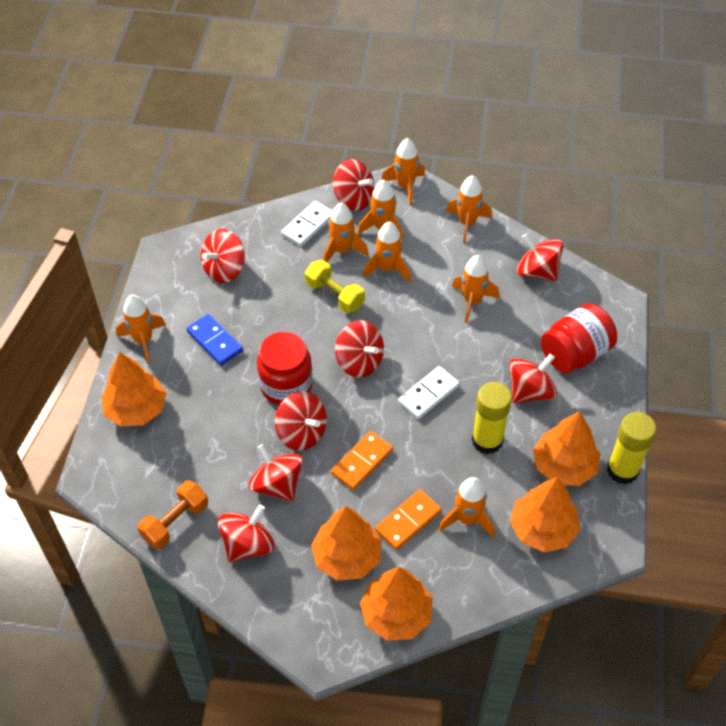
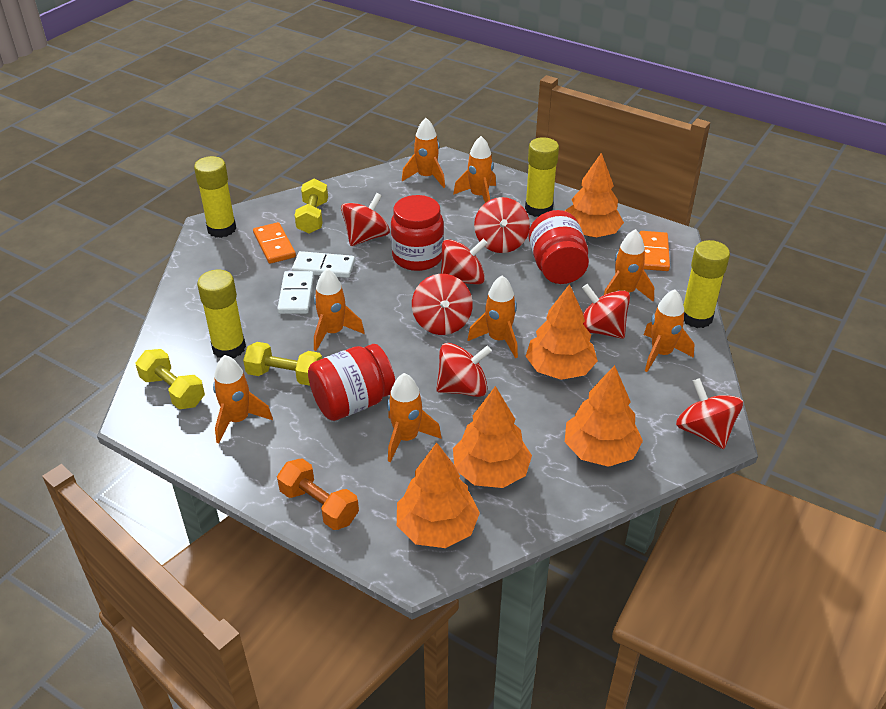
blue domino: 1 -> 0
red jar: 2 -> 3
red spinning top: 8 -> 7
yellow dumbbell: 1 -> 3
yellow glue stick: 2 -> 4

